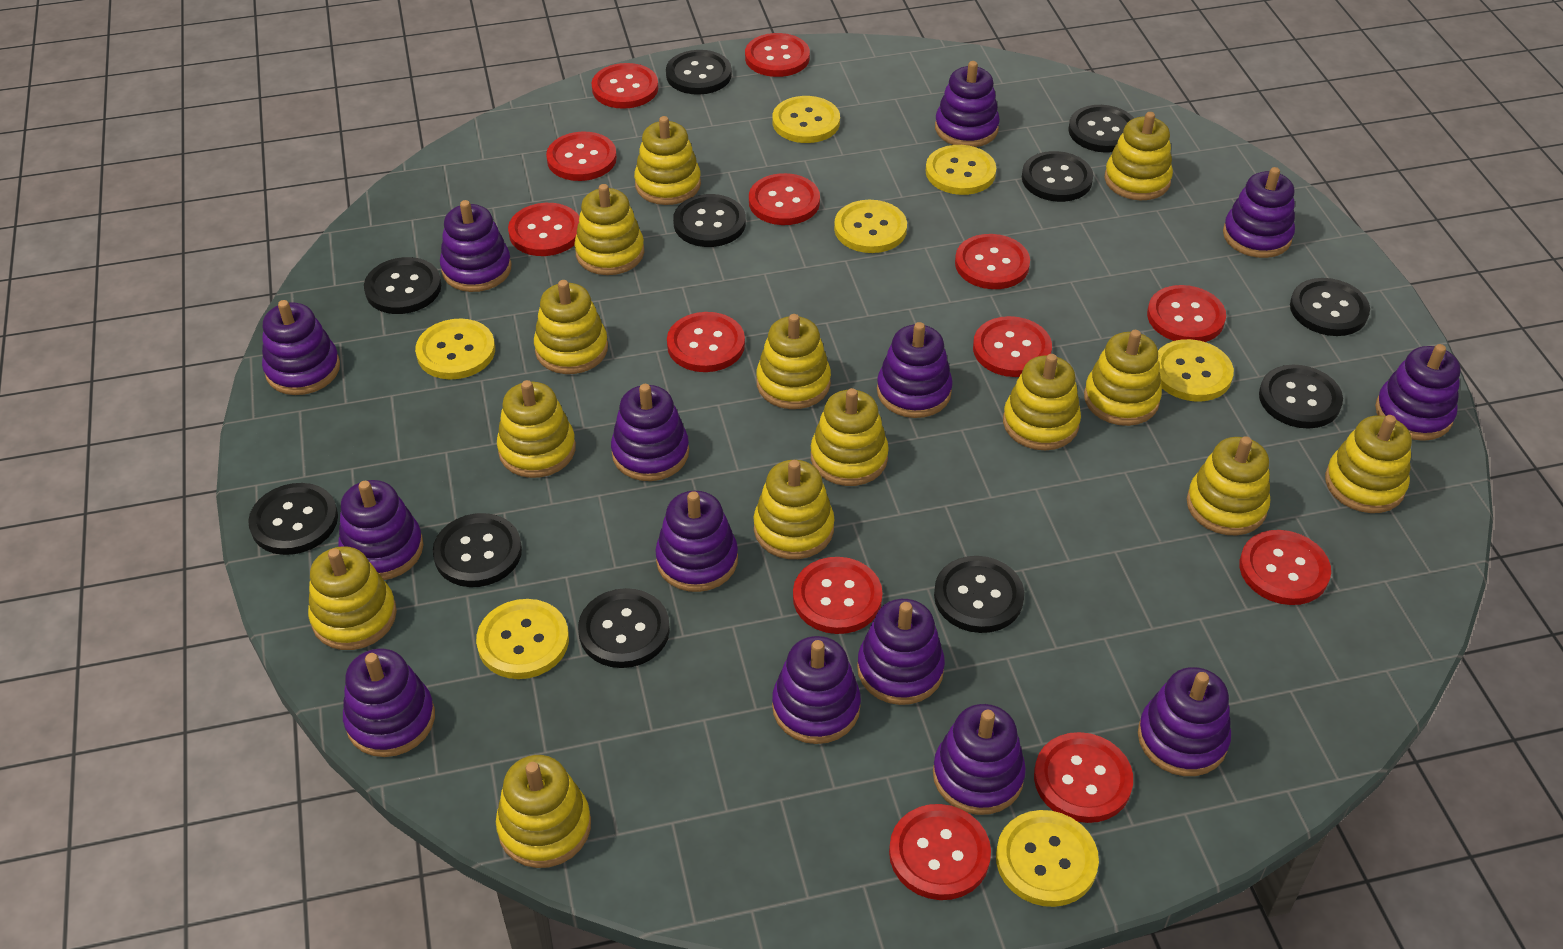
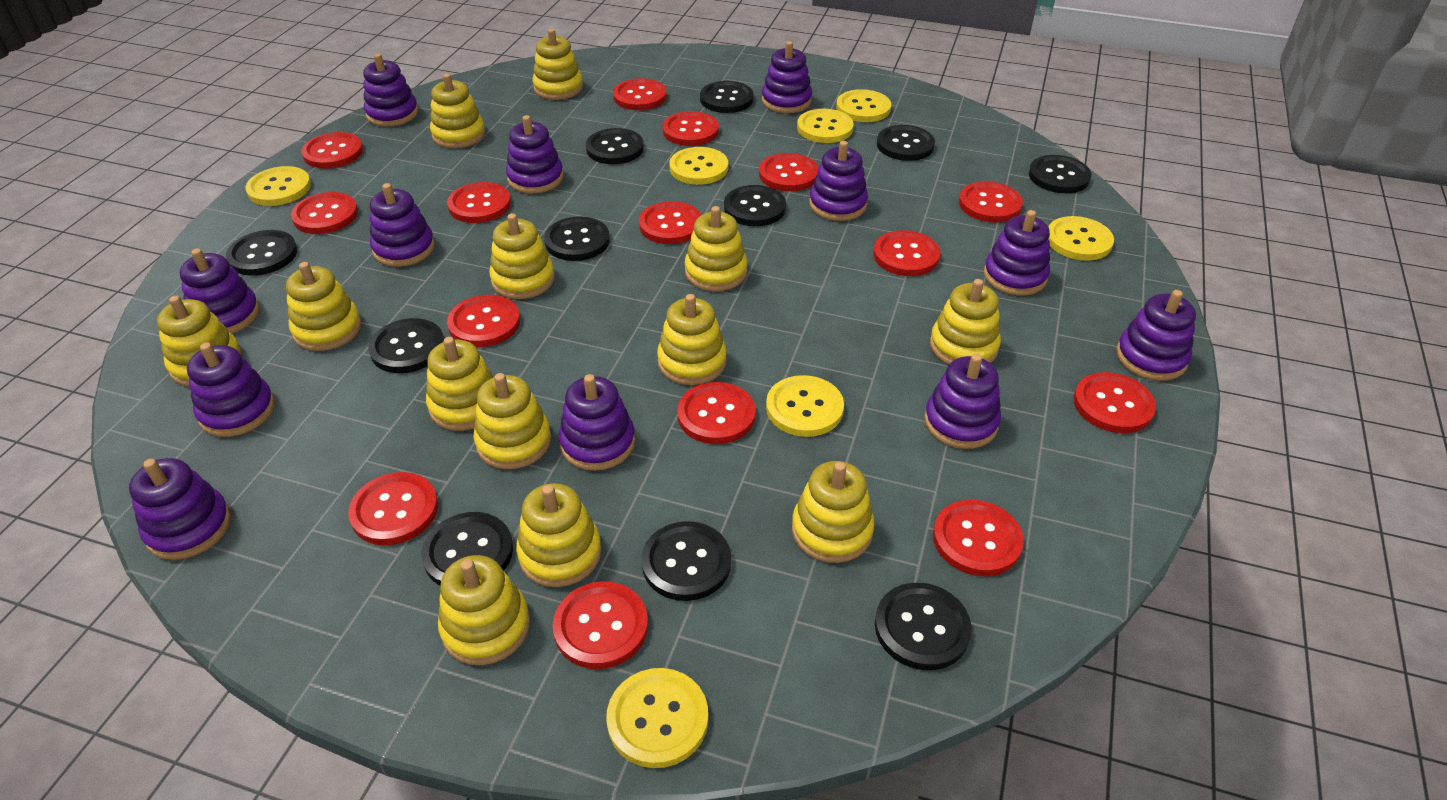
purple stacking toy: 14 -> 12
red button: 13 -> 15
yellow stacking toy: 14 -> 13

